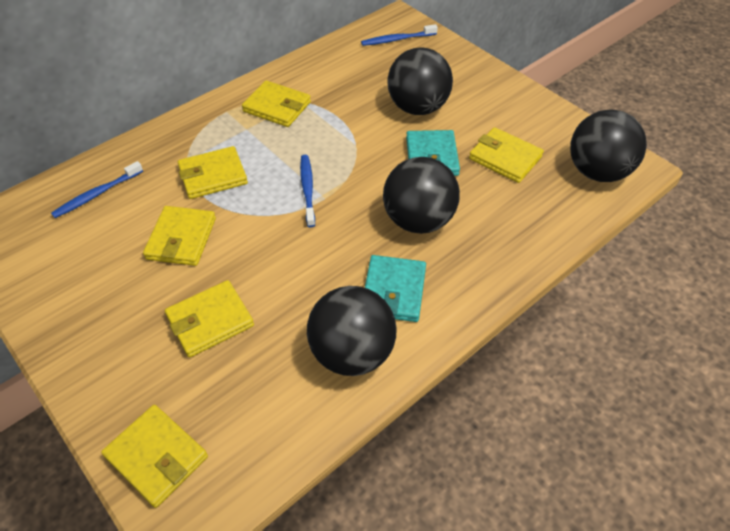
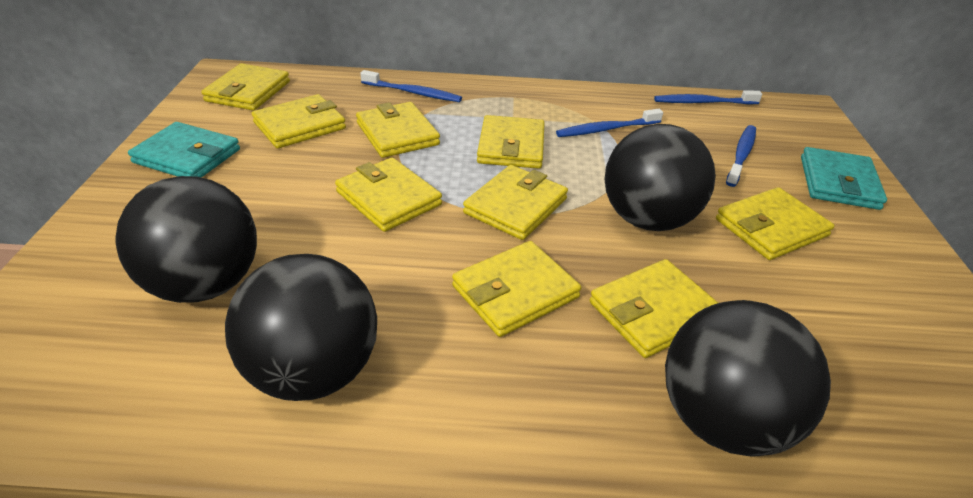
blue toothbrush: 3 -> 4
yellow wallet: 6 -> 9

